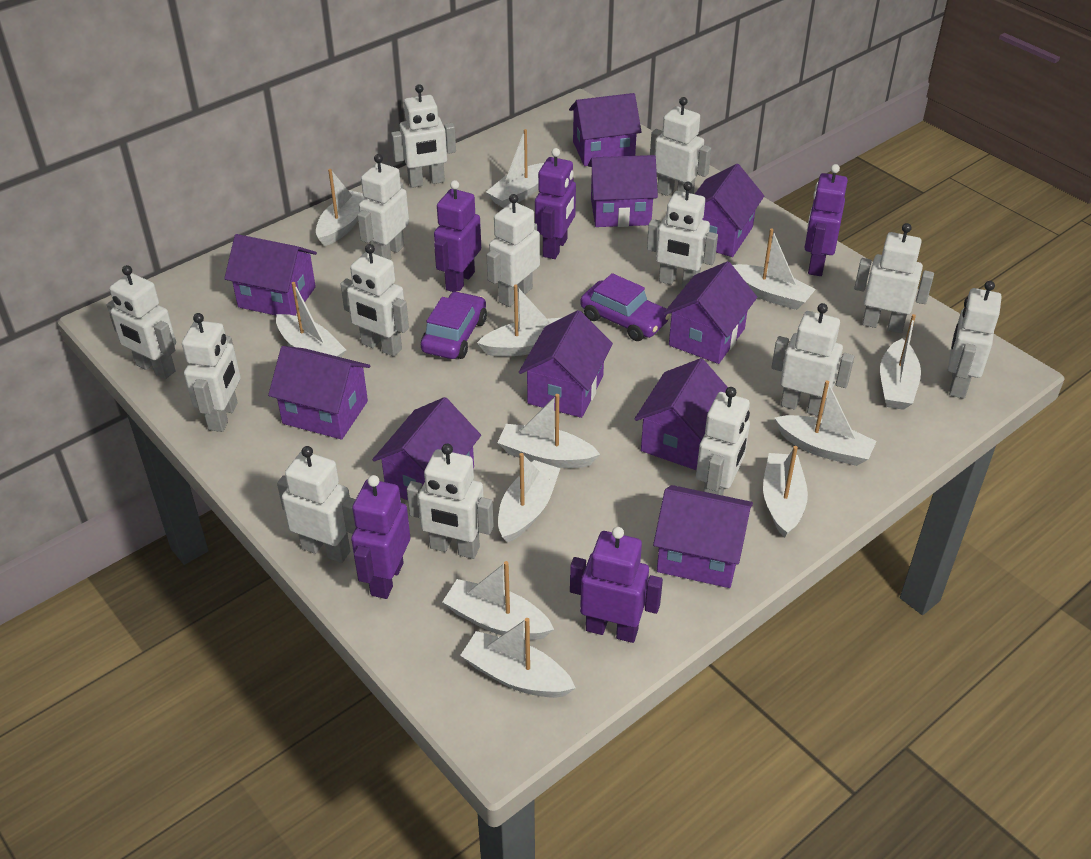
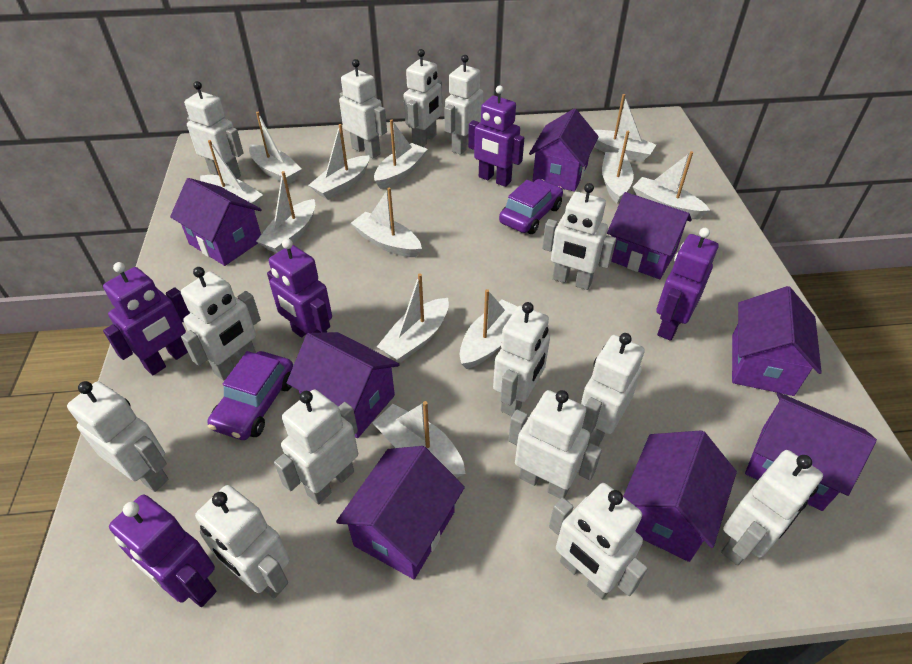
purple house: 10 -> 8

